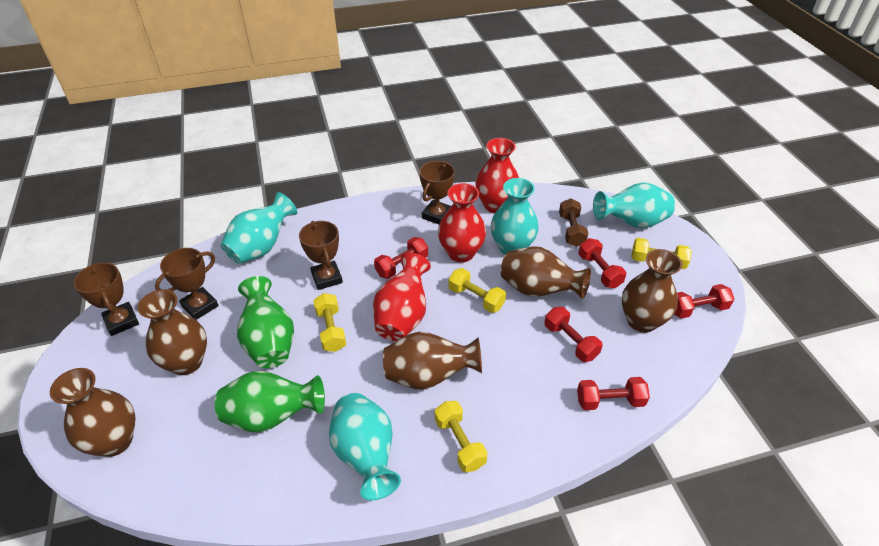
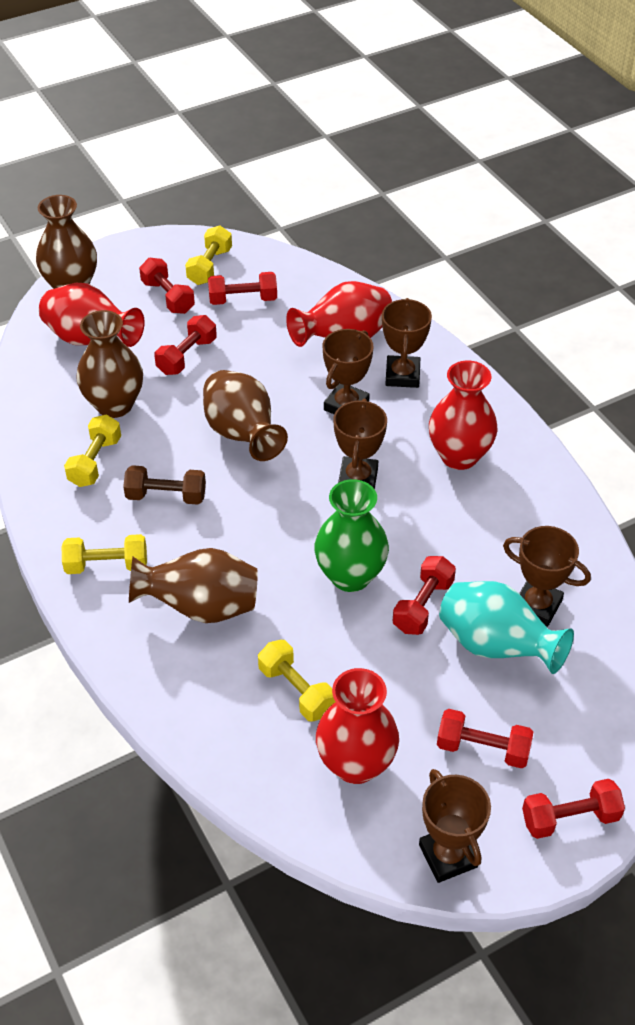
brown trophy: 4 -> 5
brown vase: 5 -> 4
green vase: 2 -> 1
red dumbbell: 5 -> 6
red vase: 3 -> 4
turquoise vase: 4 -> 1

